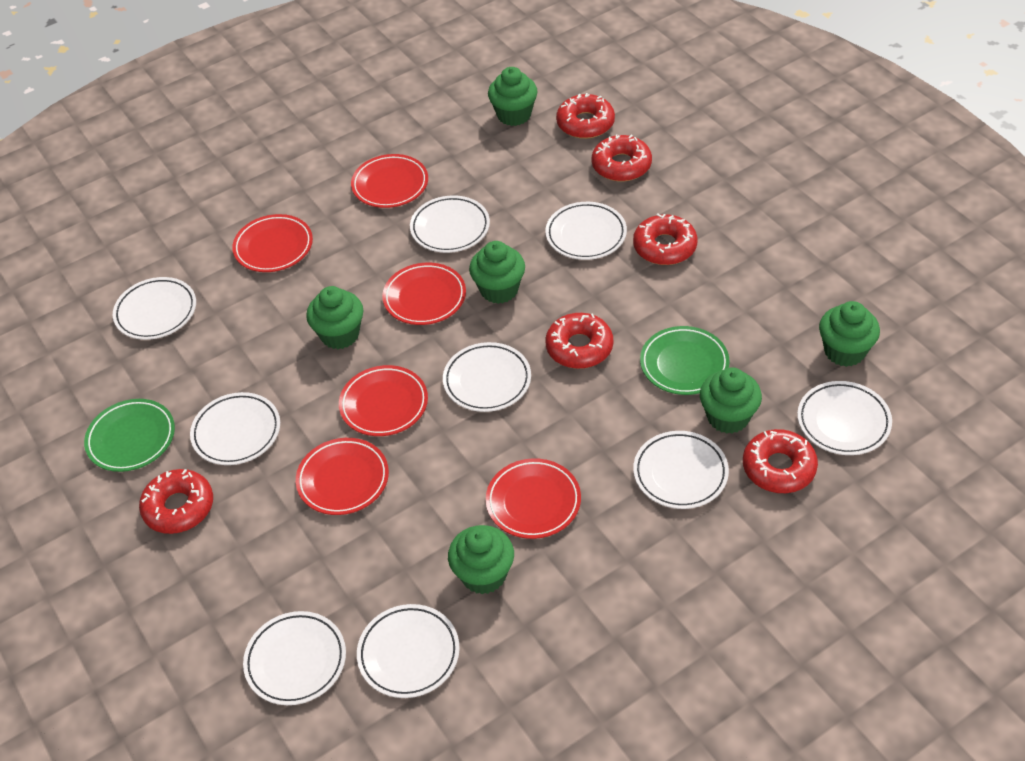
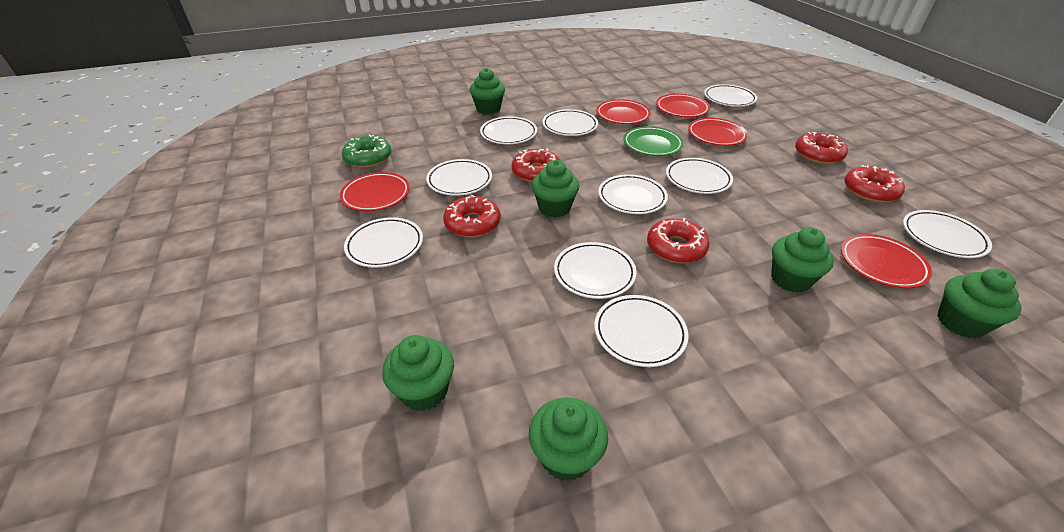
green donut: 0 -> 1
green plate: 2 -> 1
red donut: 6 -> 5
red plate: 6 -> 5
white plate: 9 -> 10

